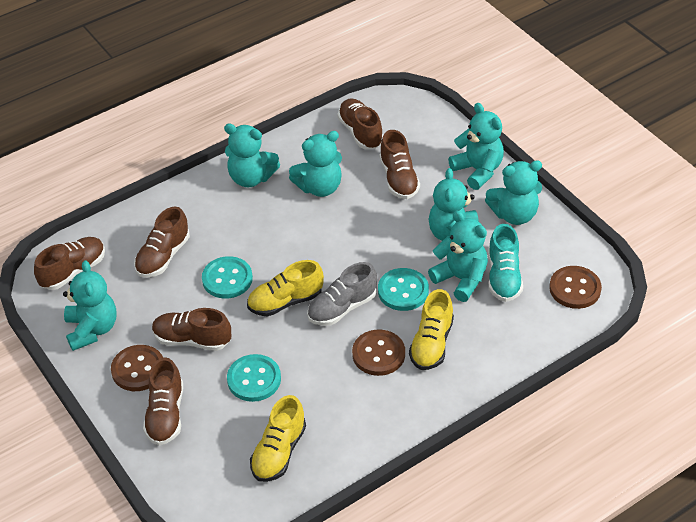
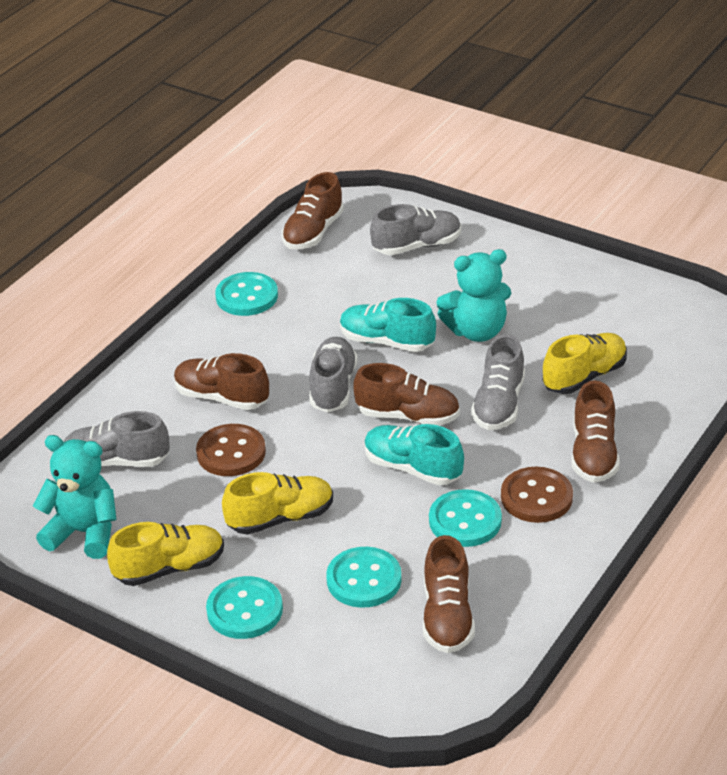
brown button: 3 -> 2
brown shoe: 6 -> 5
grey shoe: 1 -> 4
turquoise button: 3 -> 4
turquoise shoe: 1 -> 2
turquoise teddy bear: 7 -> 2

